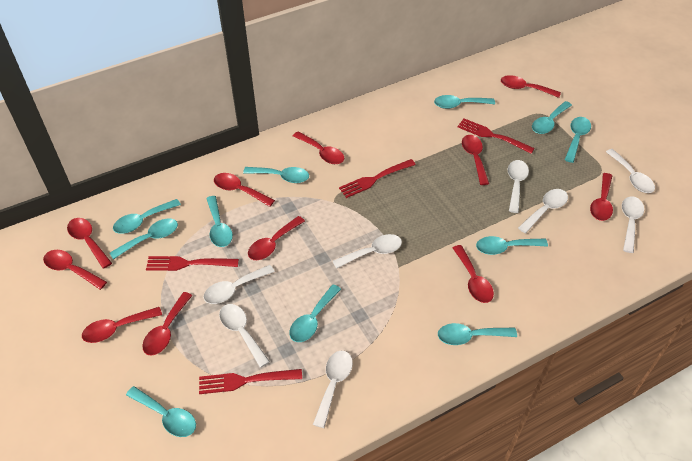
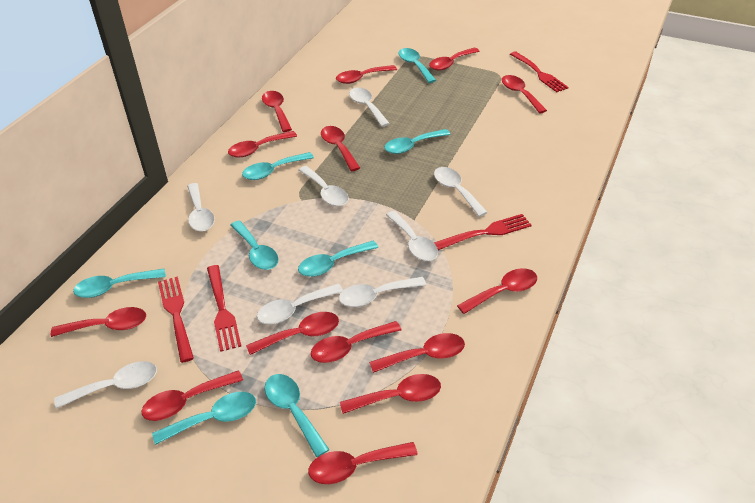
red spoon: 11 -> 14
turquoise spoon: 11 -> 8

